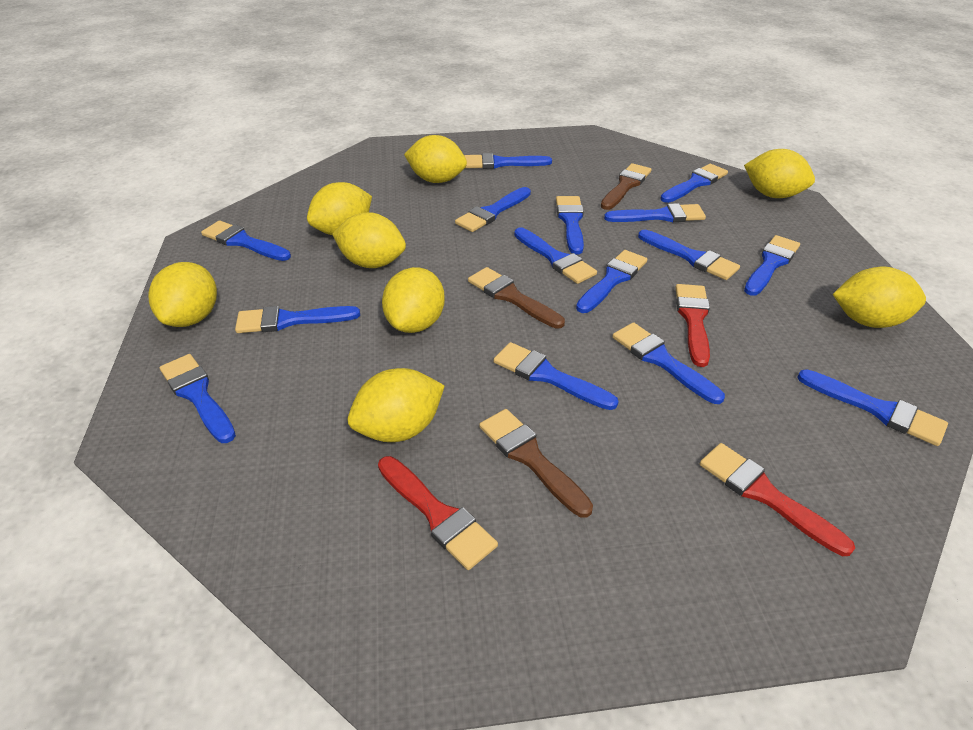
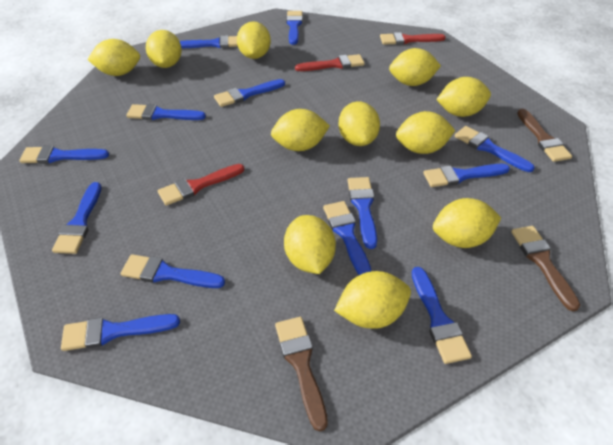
blue brush: 15 -> 13
yellow lemon: 8 -> 11

